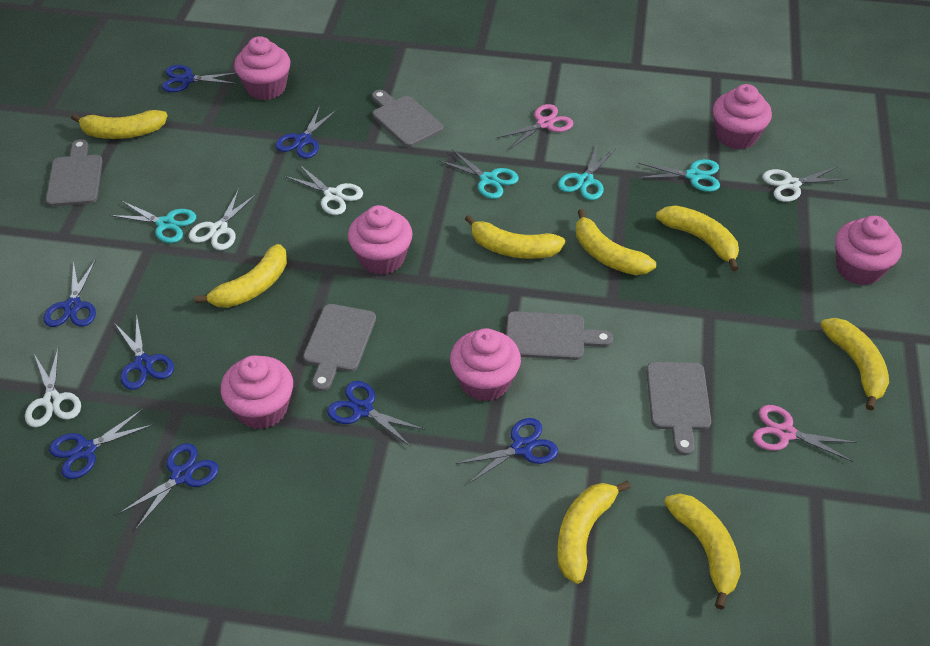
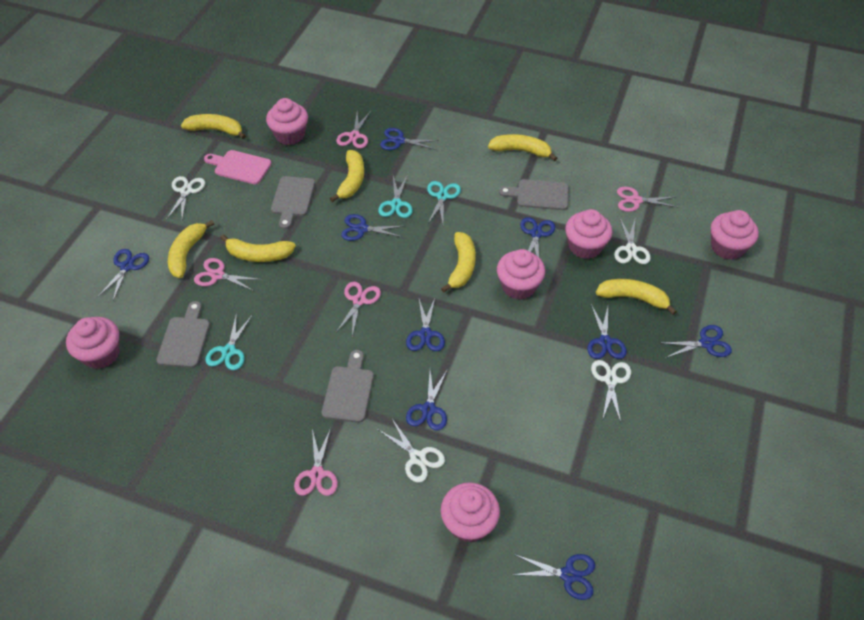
blue scissors: 8 -> 9
grey cutting board: 5 -> 4
pink cutting board: 0 -> 1
pink scissors: 2 -> 5
turquoise scissors: 4 -> 3
yellow banana: 8 -> 7

